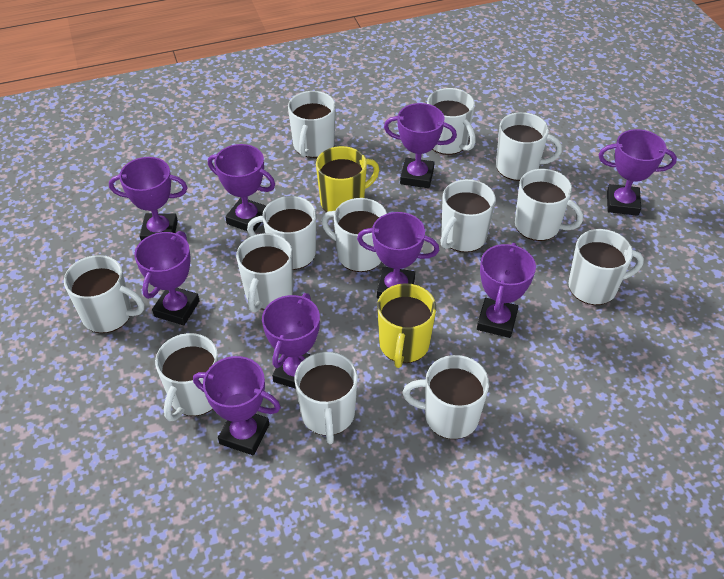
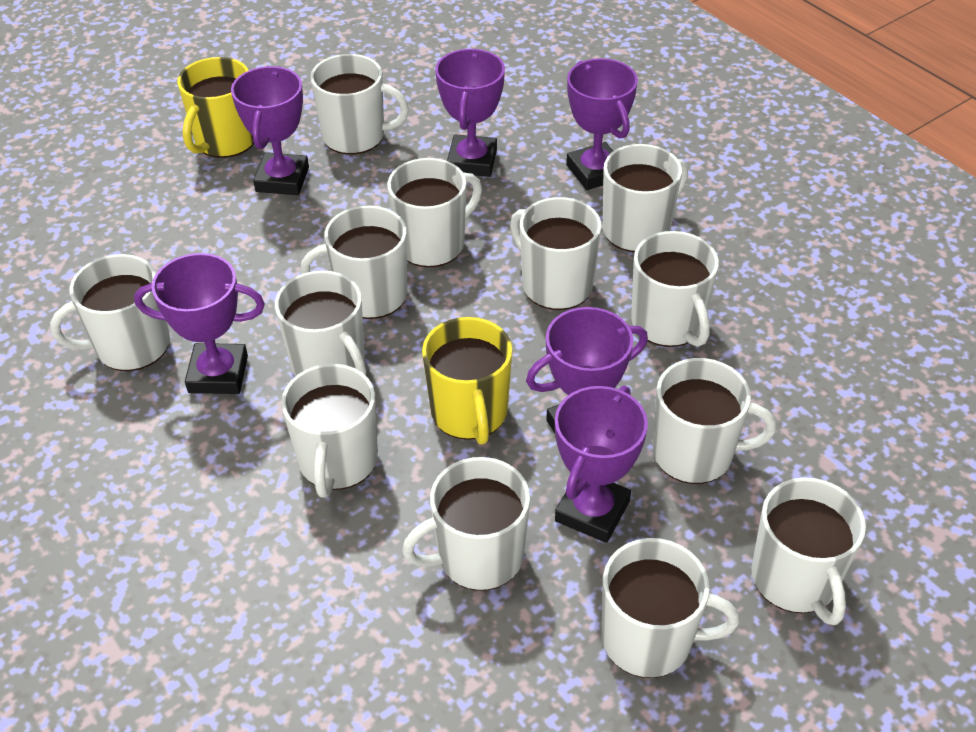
purple trophy: 9 -> 6

